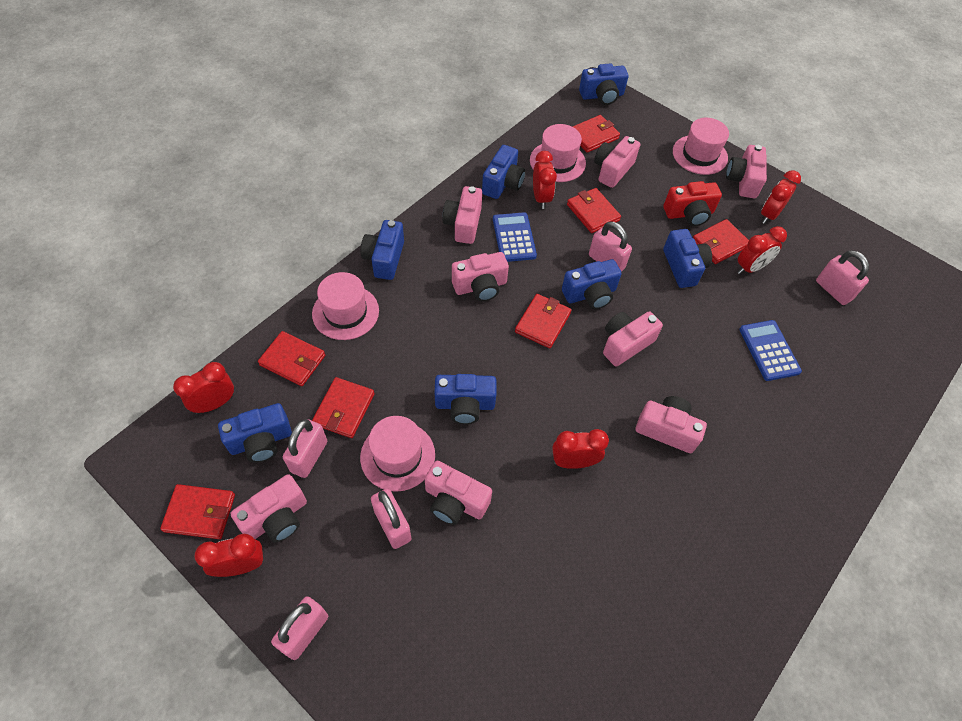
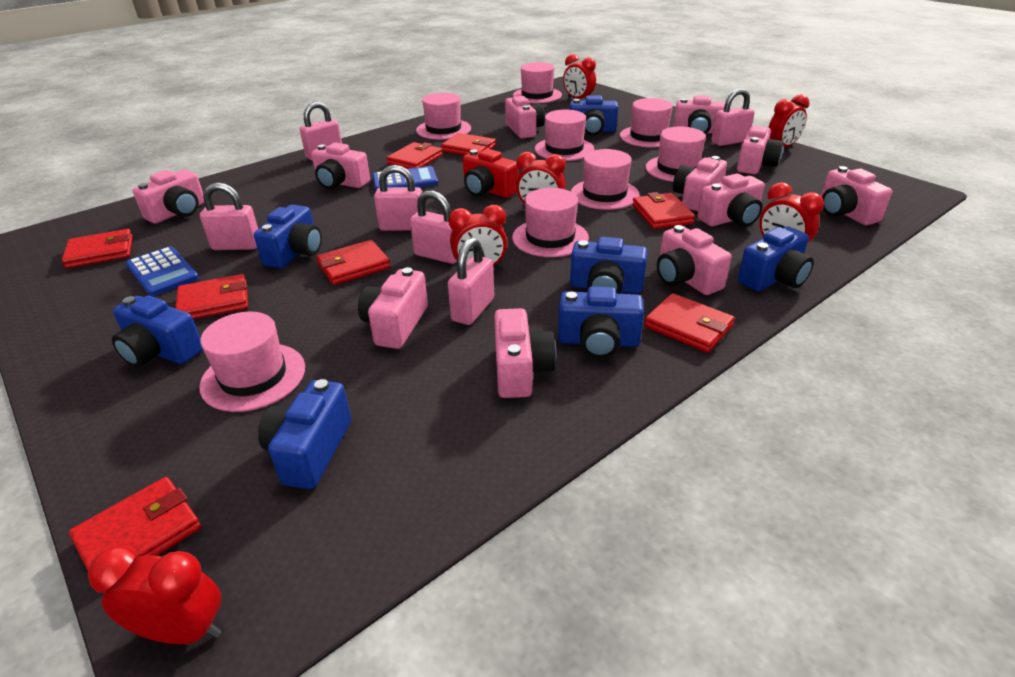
pink camera: 8 -> 11
pink hat: 4 -> 8
pink padlock: 5 -> 6
red wallet: 7 -> 8

